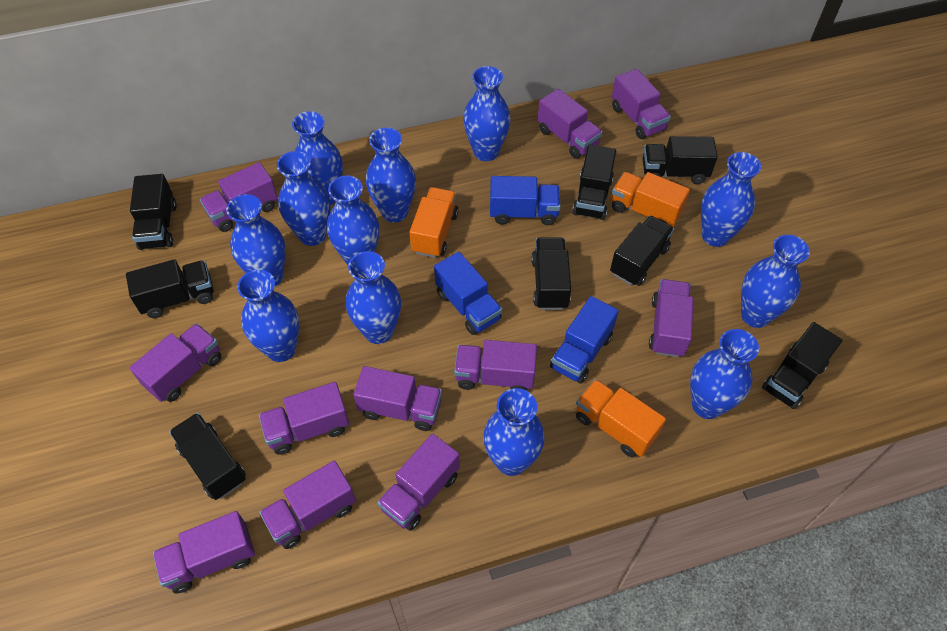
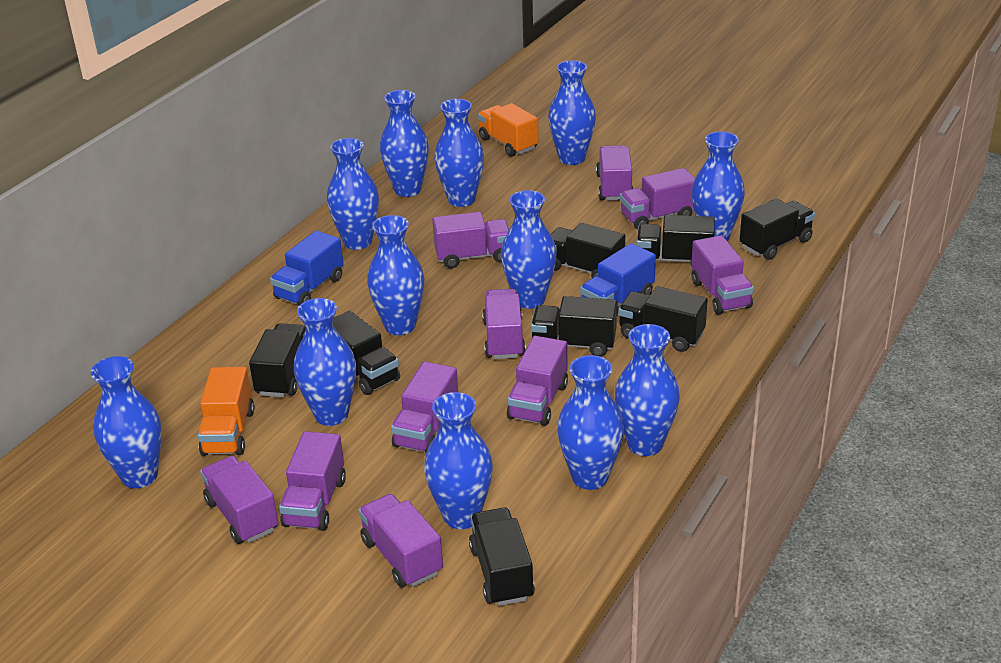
blue truck: 3 -> 2
orange truck: 3 -> 2
purple truck: 11 -> 10

